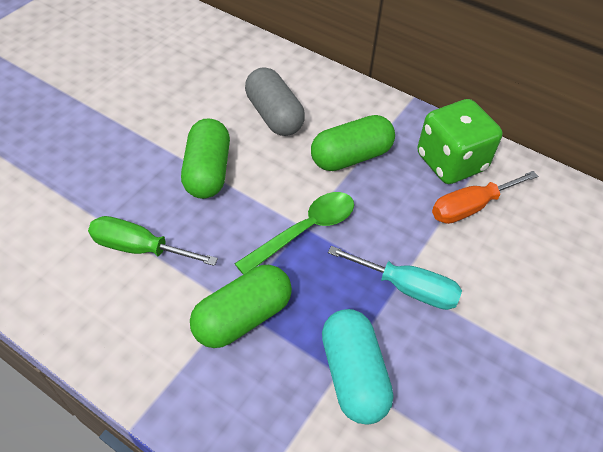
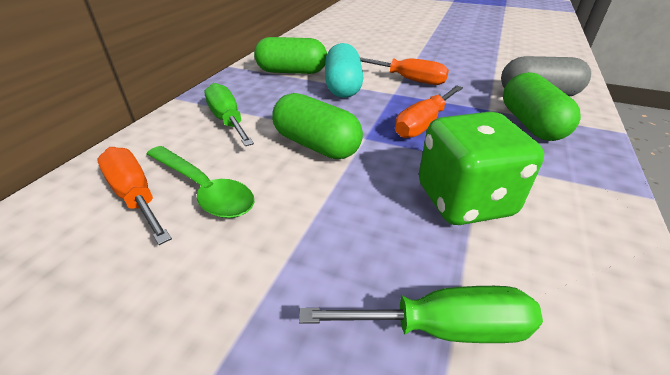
green screwdriver: 1 -> 2
orange screwdriver: 1 -> 3
turquoise screwdriver: 1 -> 0

